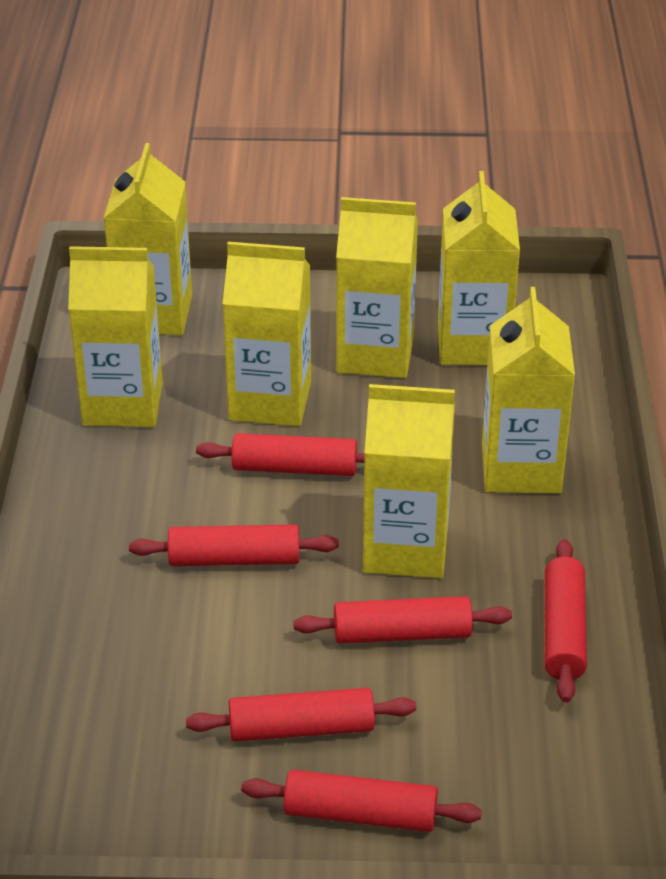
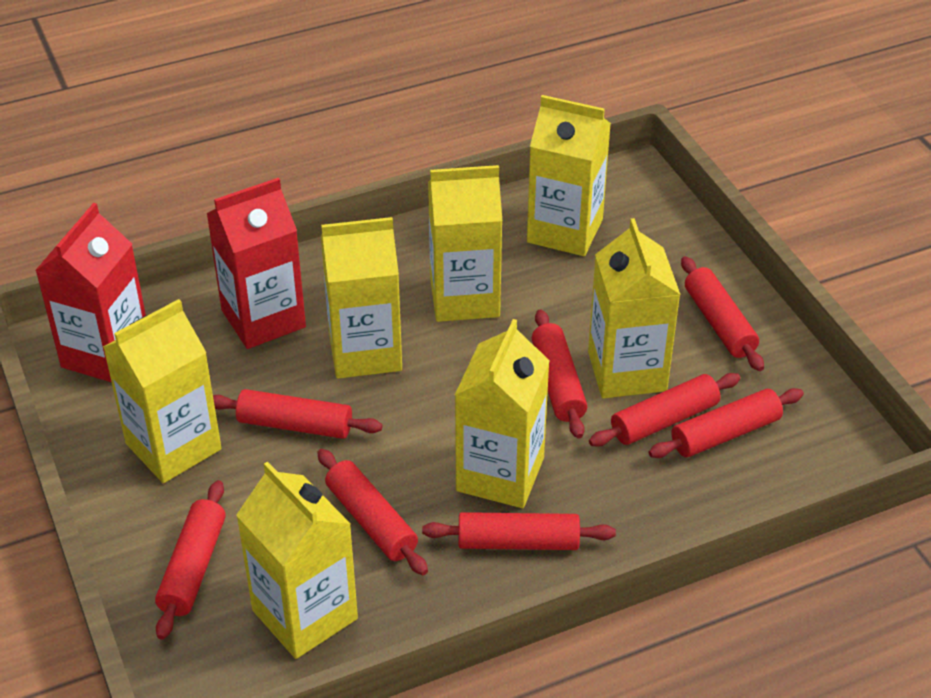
red carton: 0 -> 2
red rolling pin: 6 -> 8

